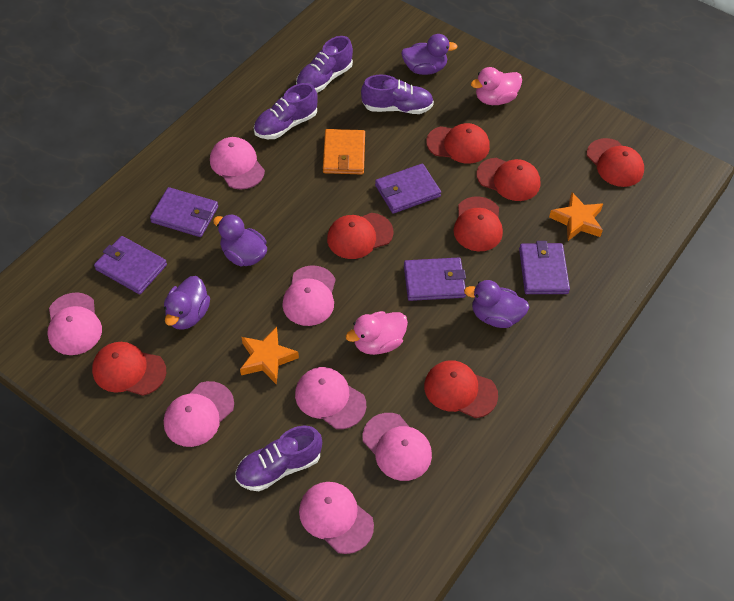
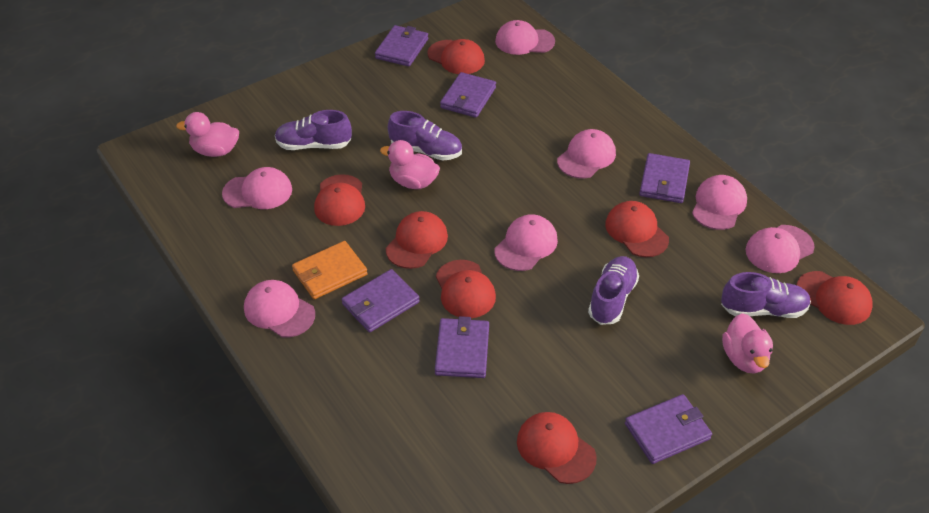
orange star: 2 -> 0
pink duck: 2 -> 3
purple duck: 4 -> 0
purple wallet: 5 -> 6

